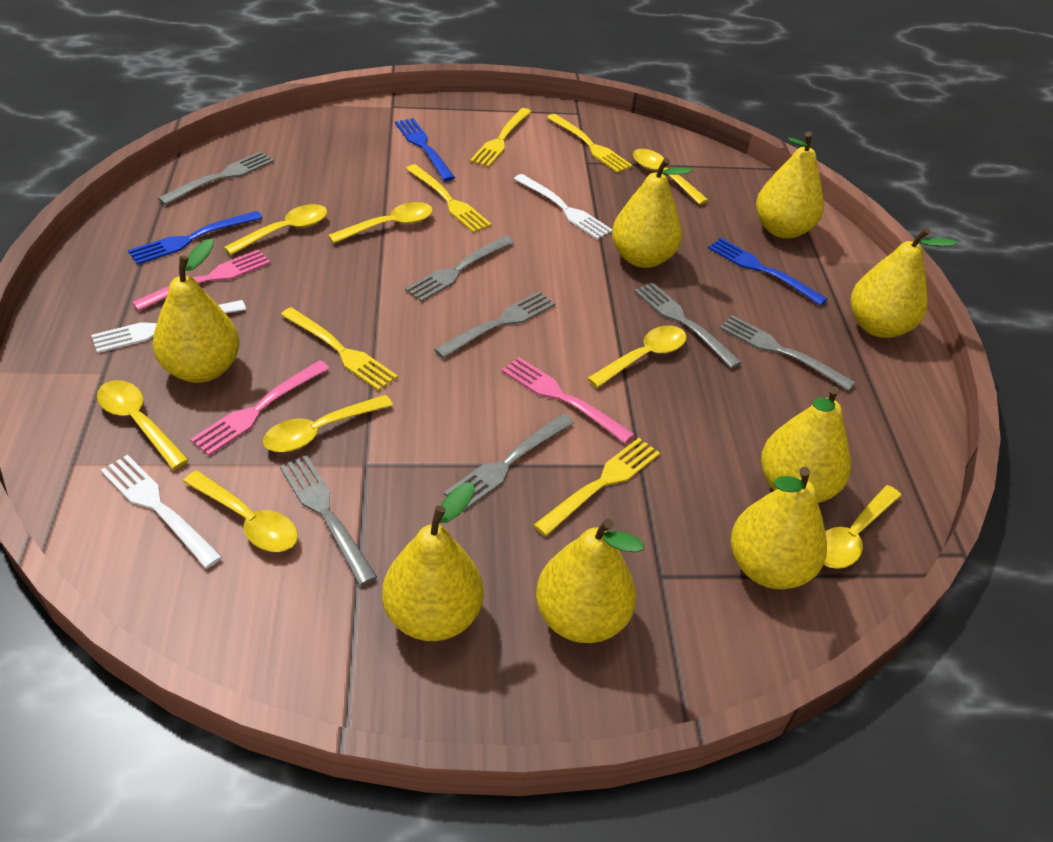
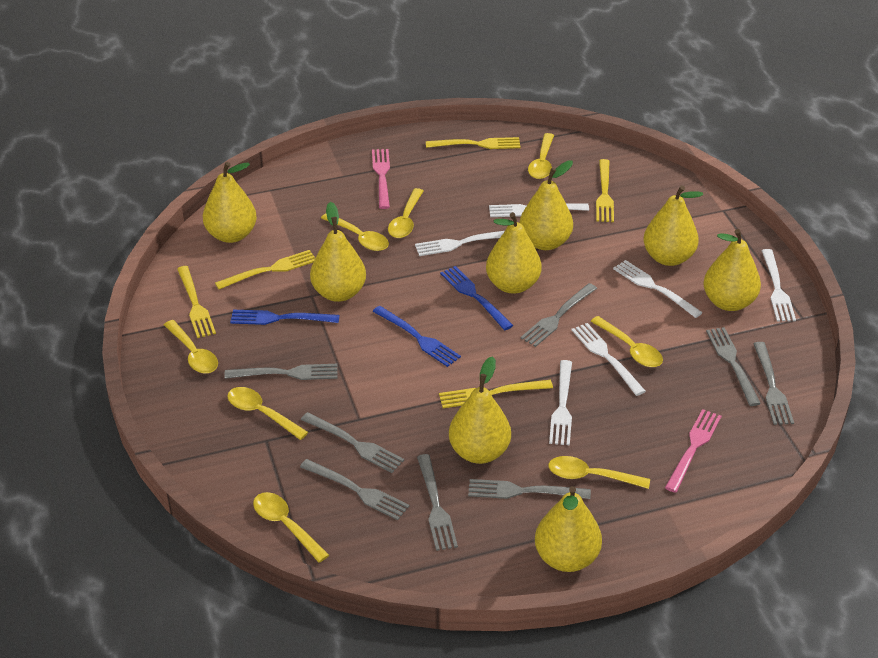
grey fork: 7 -> 8
pink fork: 3 -> 2
white fork: 3 -> 6

